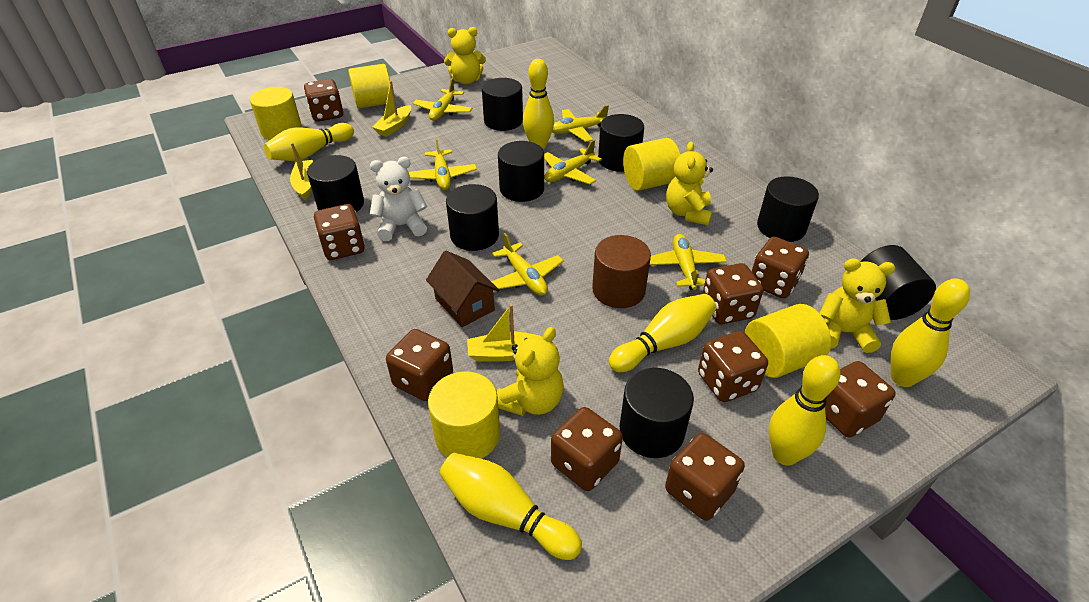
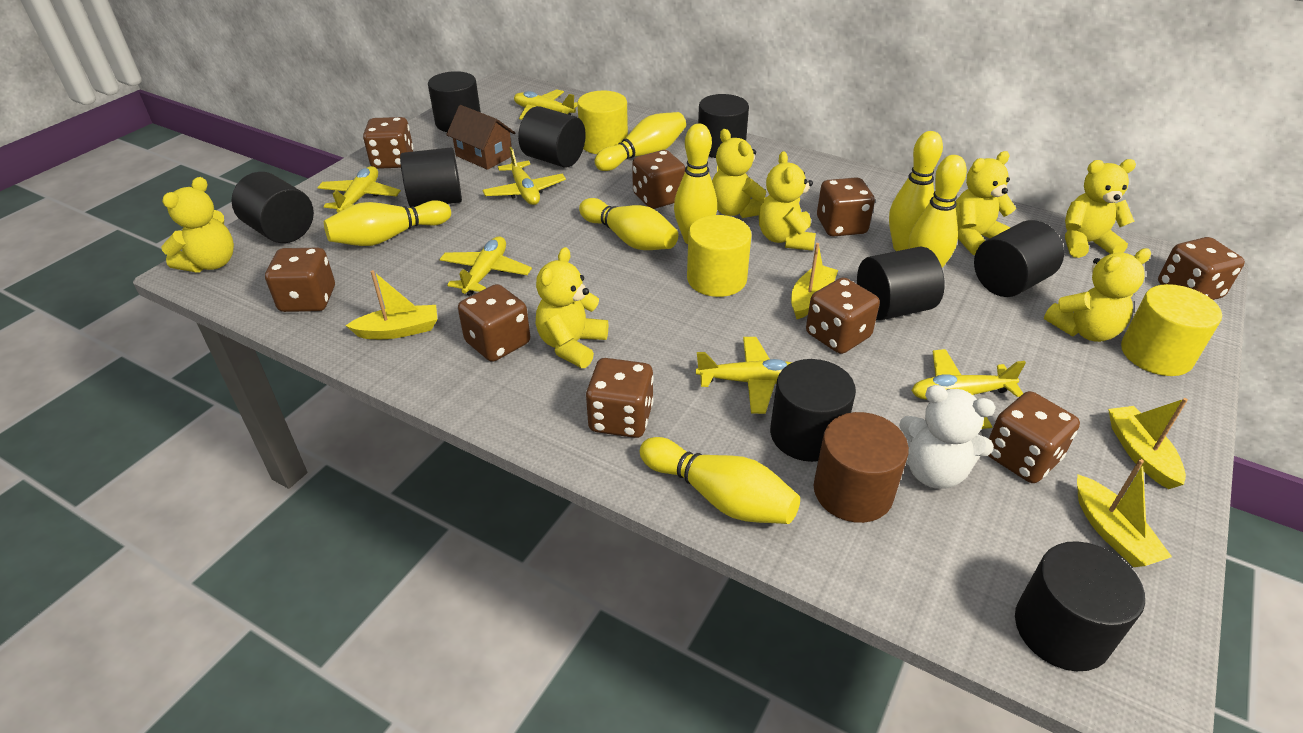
black cylinder: 8 -> 9
yellow boat: 3 -> 4
yellow bowling pin: 6 -> 7
yellow cylinder: 5 -> 3
yellow teddy bear: 4 -> 7

